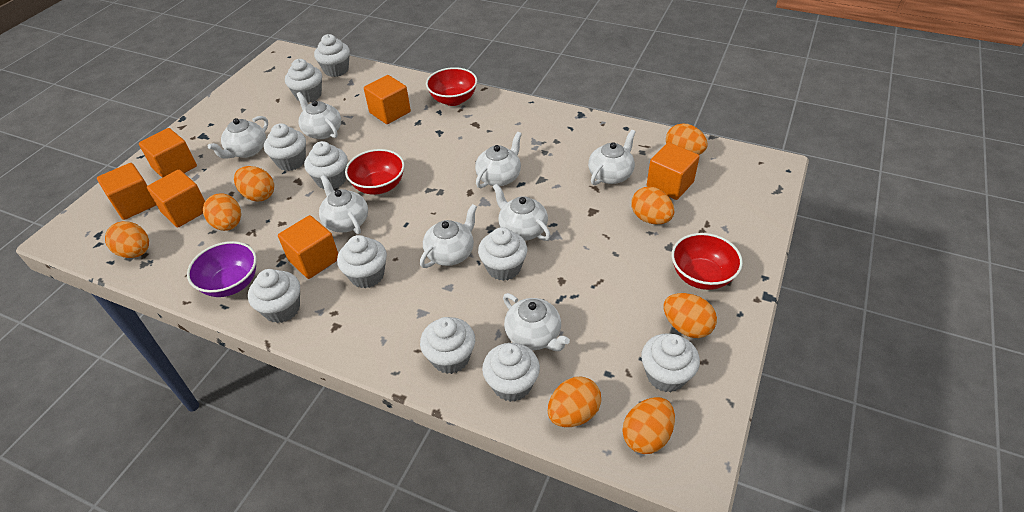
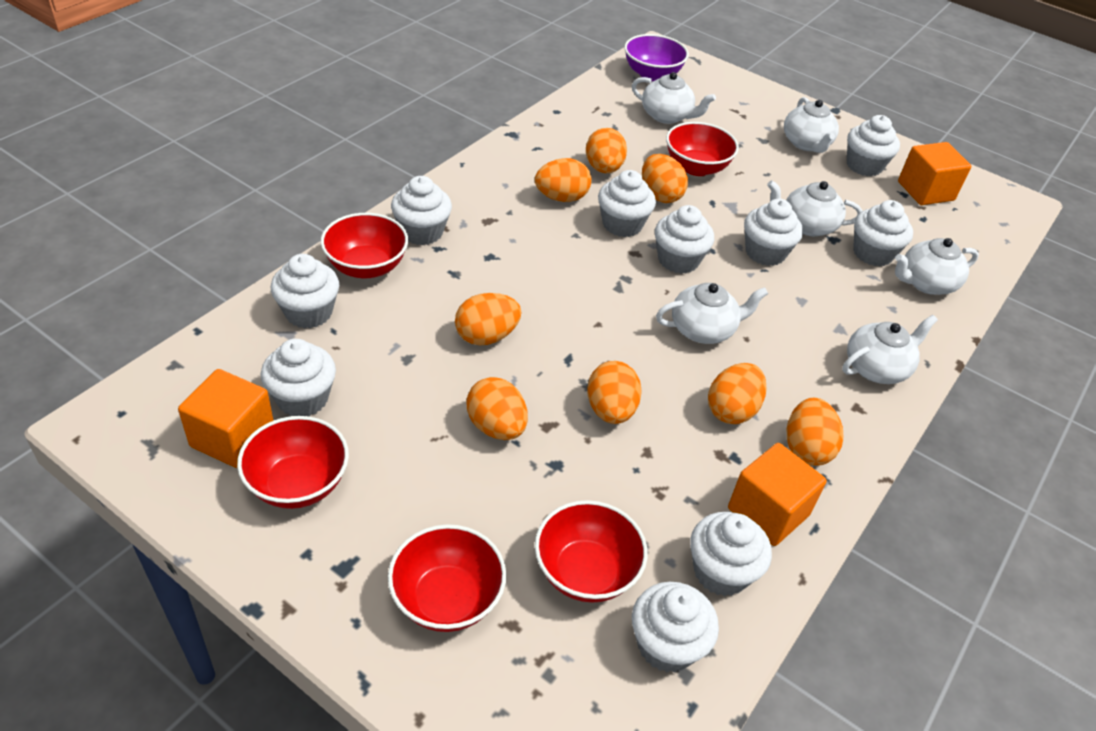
orange cube: 6 -> 3
red bowl: 3 -> 5
white teapot: 8 -> 6

